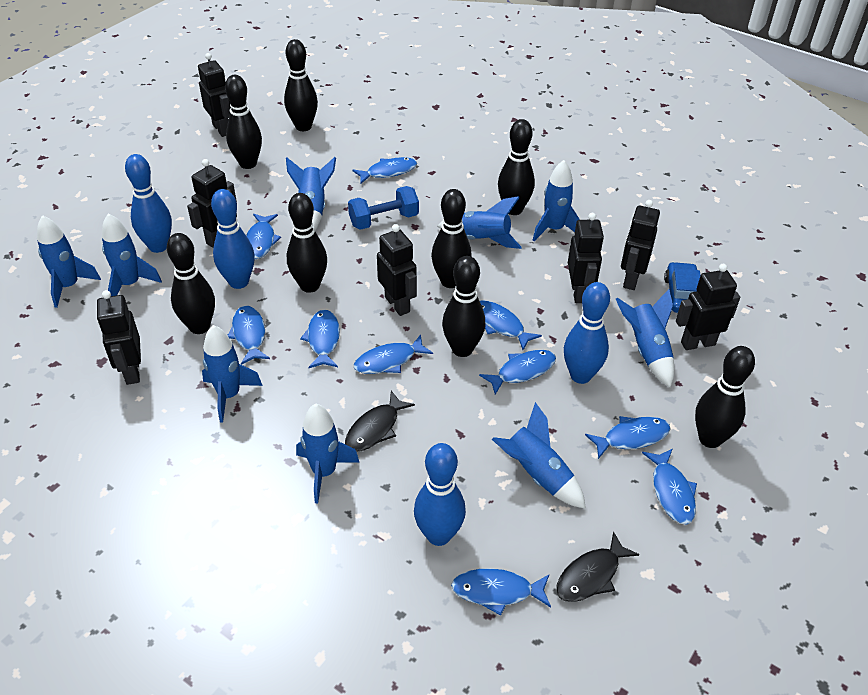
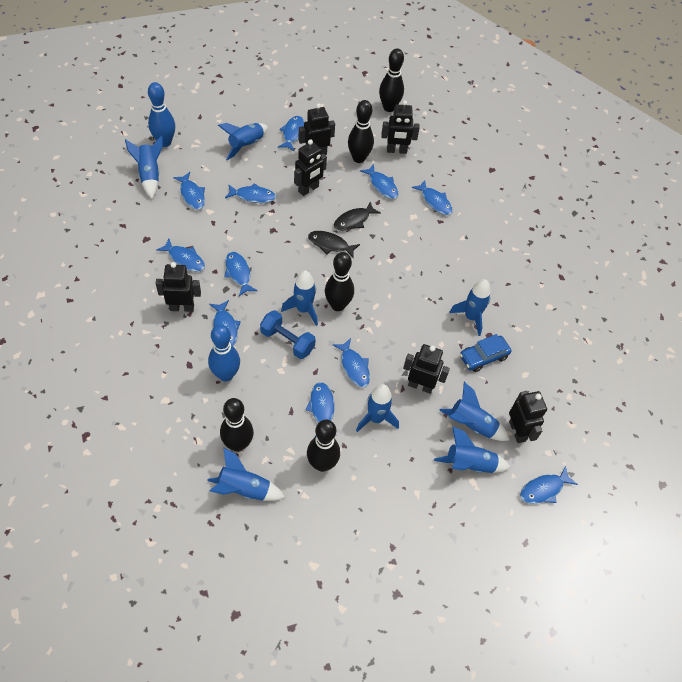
black bowling pin: 8 -> 5
black robot: 7 -> 6
blue bowling pin: 4 -> 2
blue fish: 10 -> 11
blue rocket: 9 -> 8

